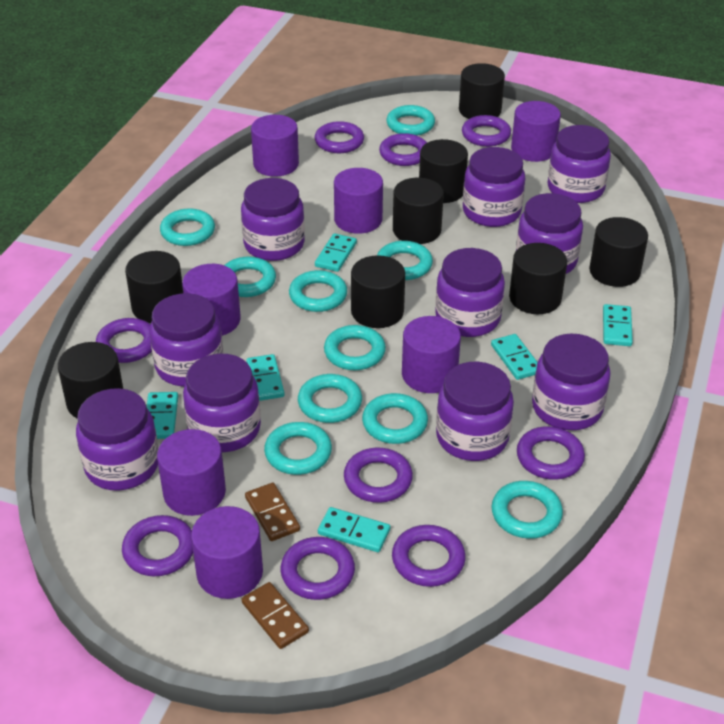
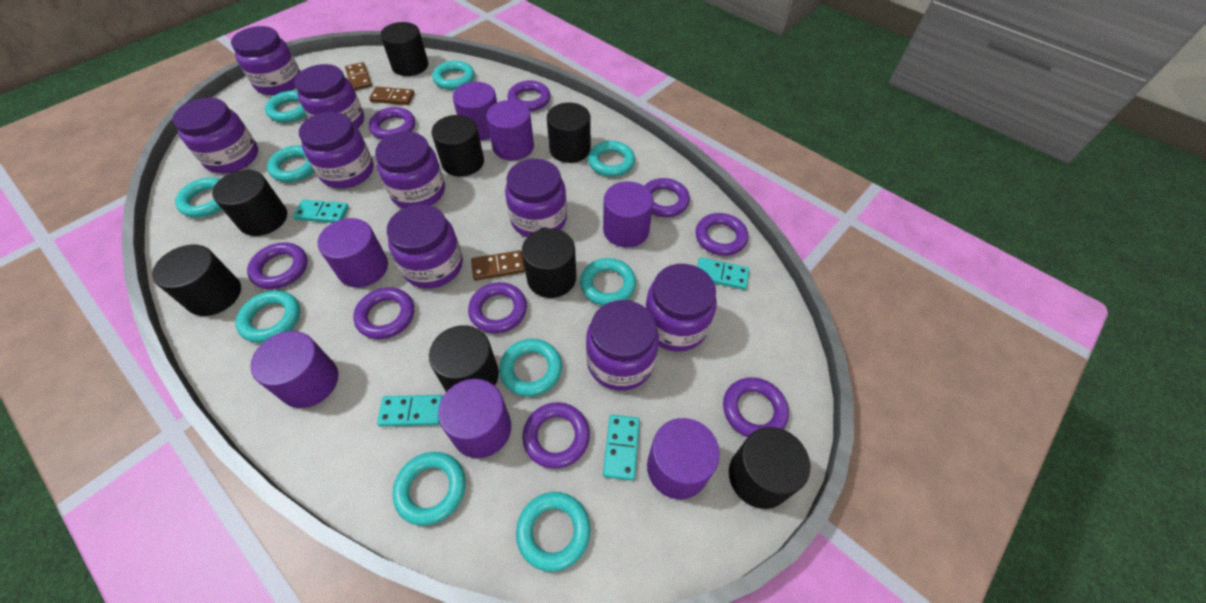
brown domino: 2 -> 3
purple jar: 10 -> 9
turquoise domino: 6 -> 4

